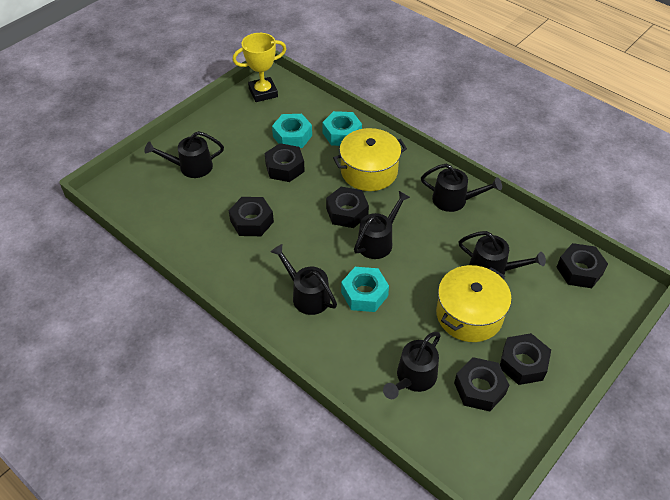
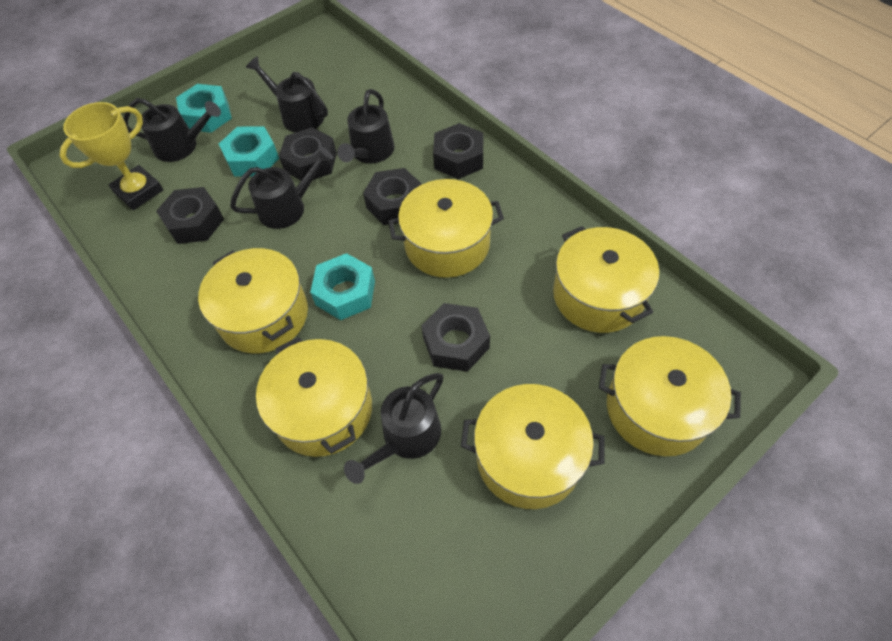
black nut: 6 -> 5
black watering can: 6 -> 5
yellow pot: 2 -> 6

